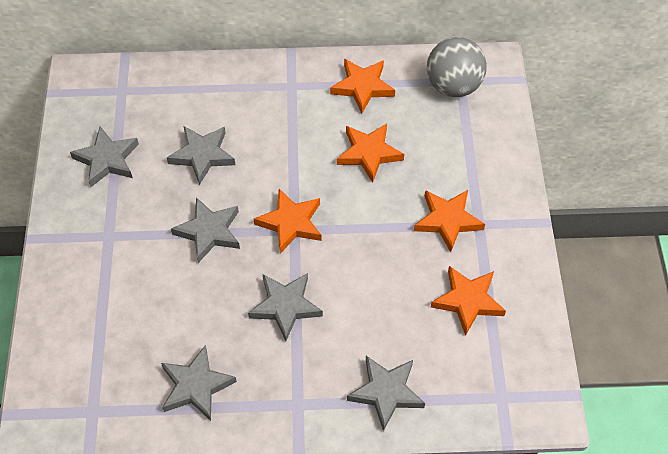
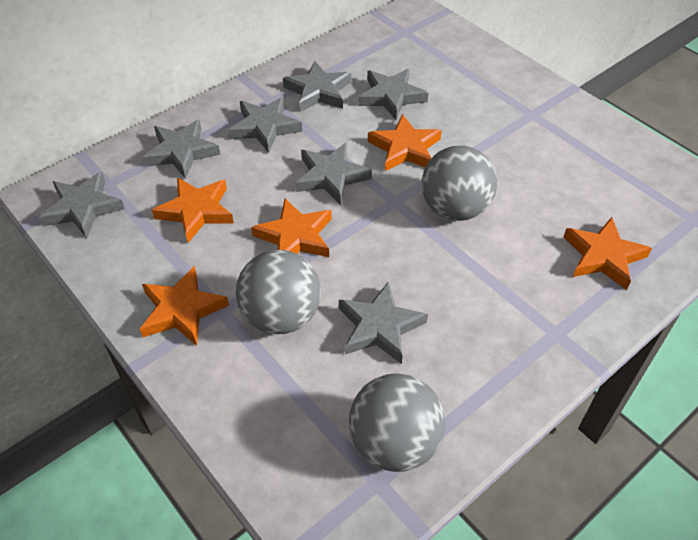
grey ball: 1 -> 3
grey star: 6 -> 7

